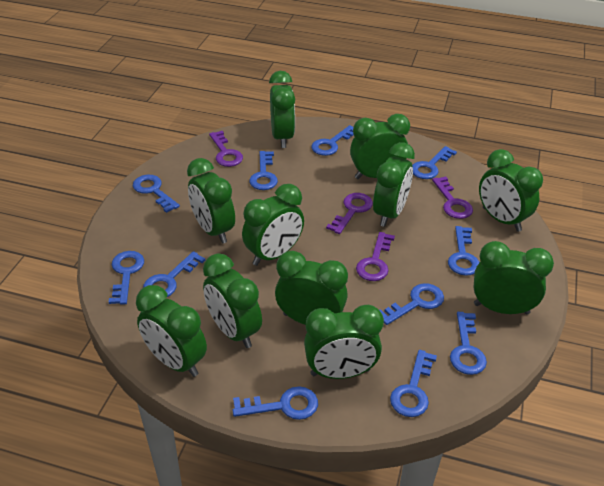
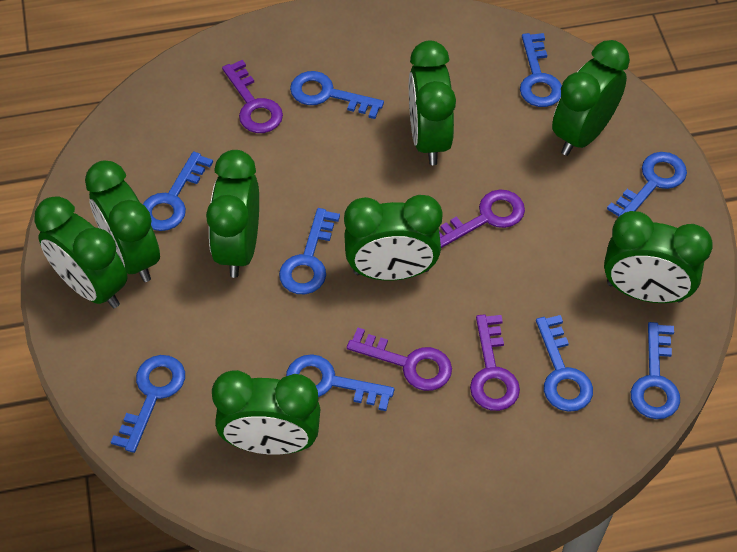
blue key: 11 -> 9
green clock: 11 -> 8

